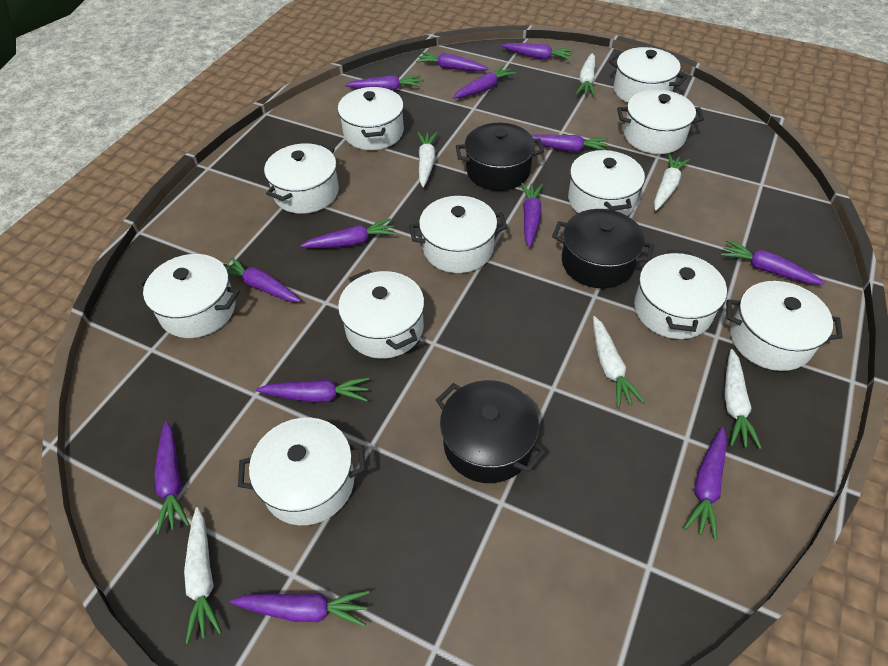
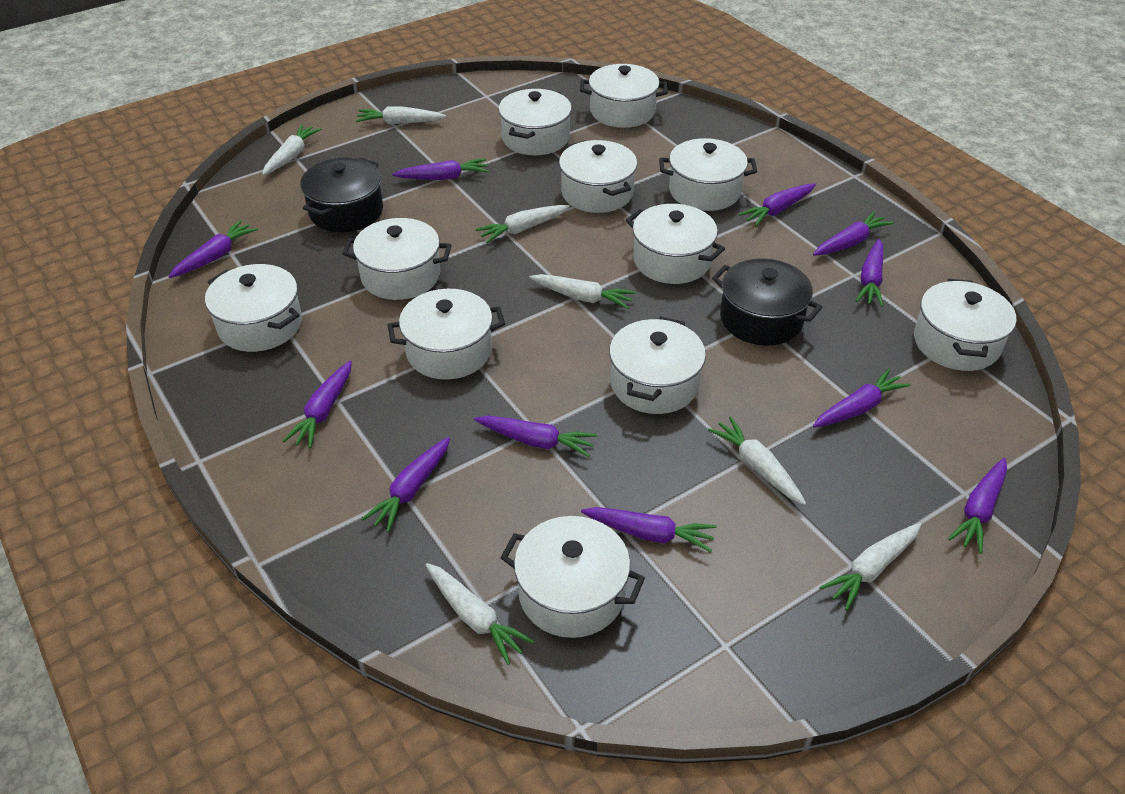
black pot: 3 -> 2
purple carrot: 13 -> 11
white carrot: 6 -> 7

